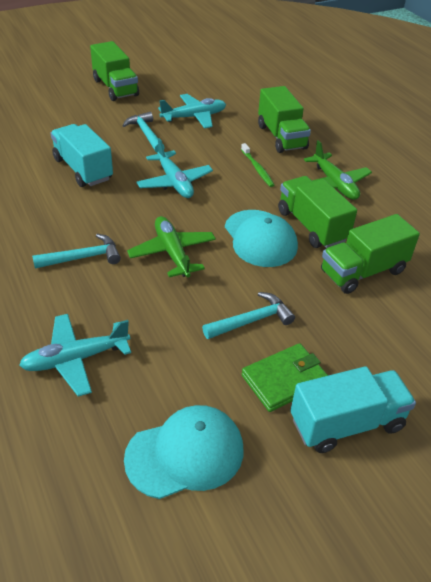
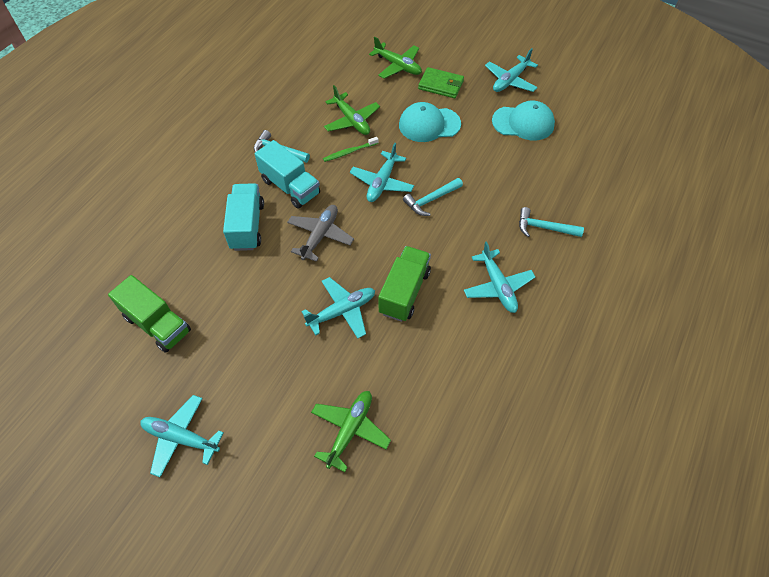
green plane: 2 -> 3
green truck: 4 -> 2
grey plane: 0 -> 1
turquoise plane: 3 -> 5

